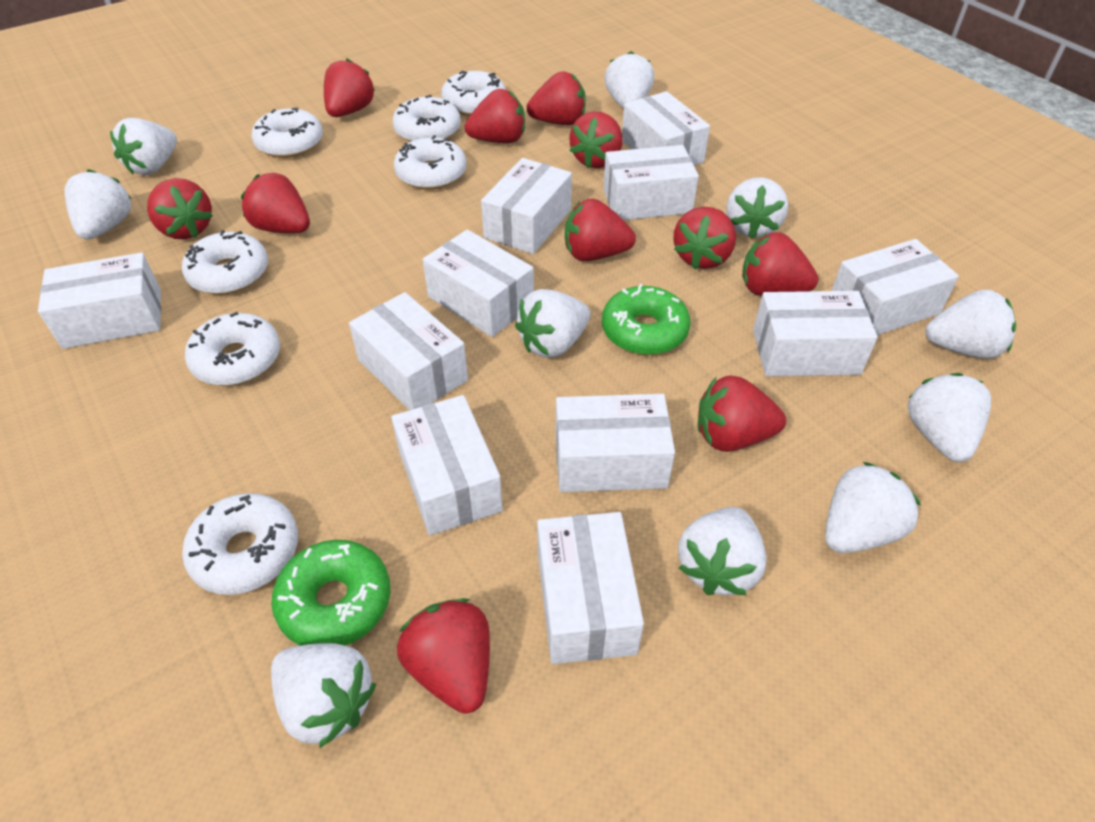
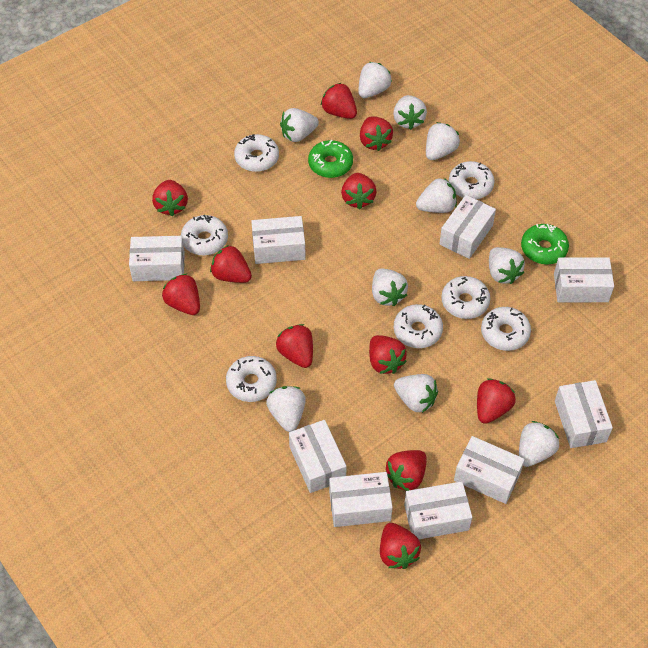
white box: 11 -> 9

